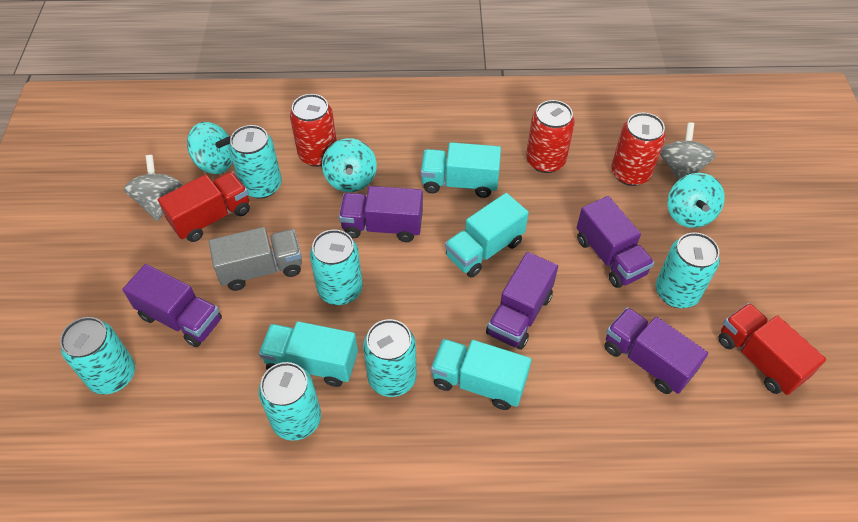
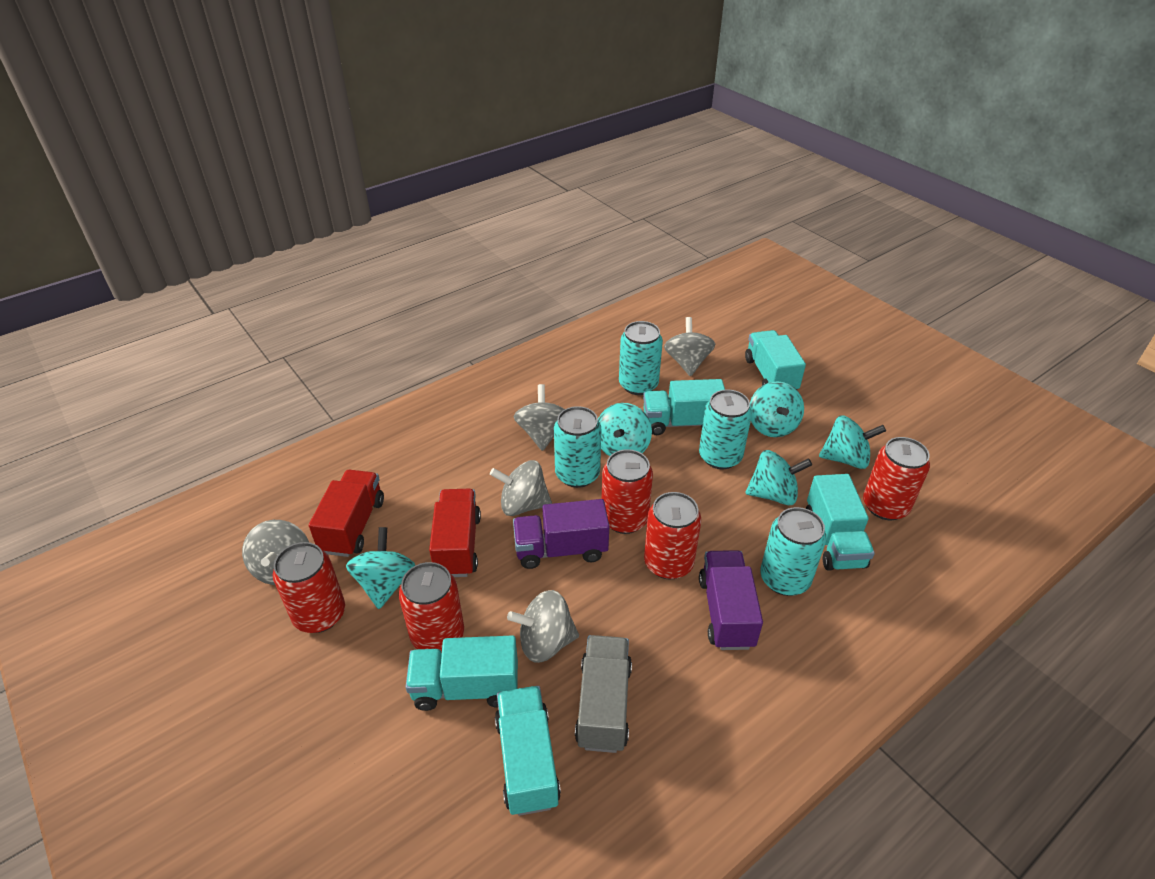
grey spinning top: 2 -> 5
purple truck: 5 -> 2
red can: 3 -> 5
turquoise can: 6 -> 4
turquoise spinning top: 3 -> 5
turquoise truck: 4 -> 5

